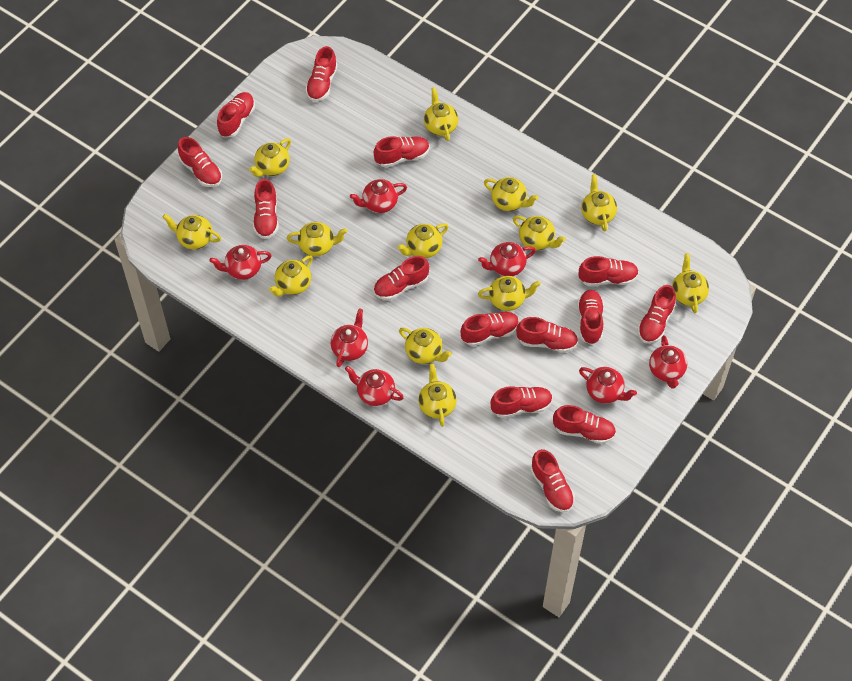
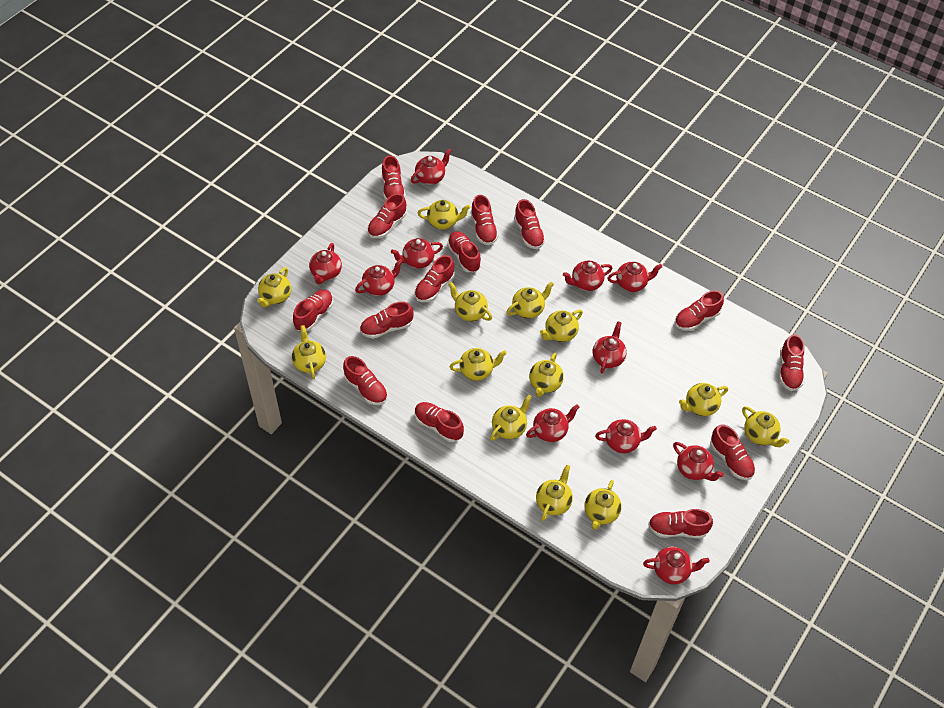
red teapot: 7 -> 11

